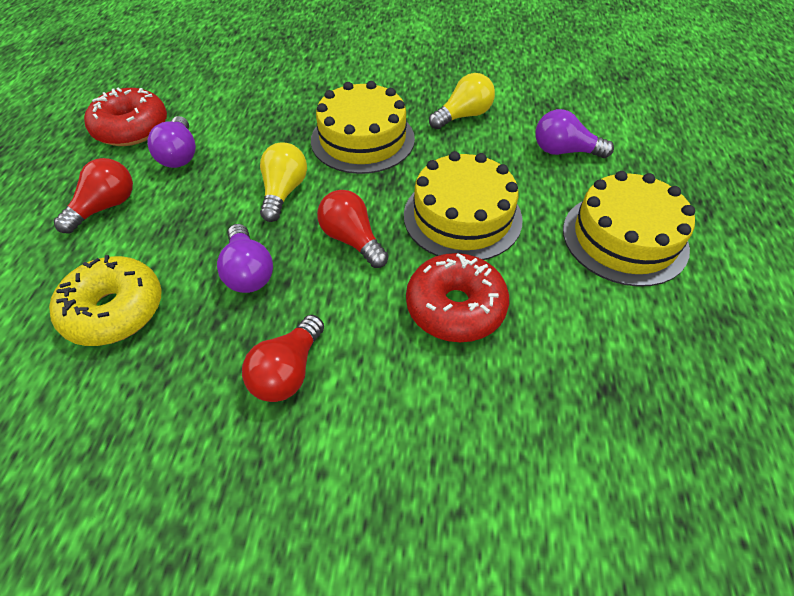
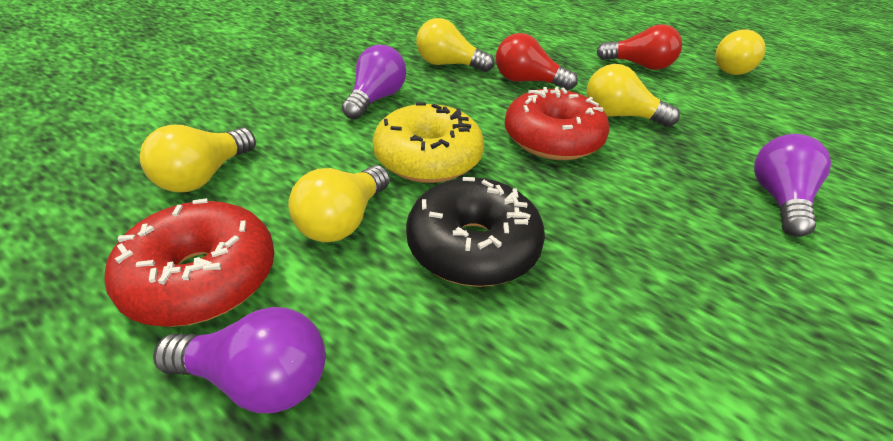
black donut: 0 -> 1
red light bulb: 3 -> 2
yellow cake: 3 -> 0
yellow light bulb: 2 -> 5

